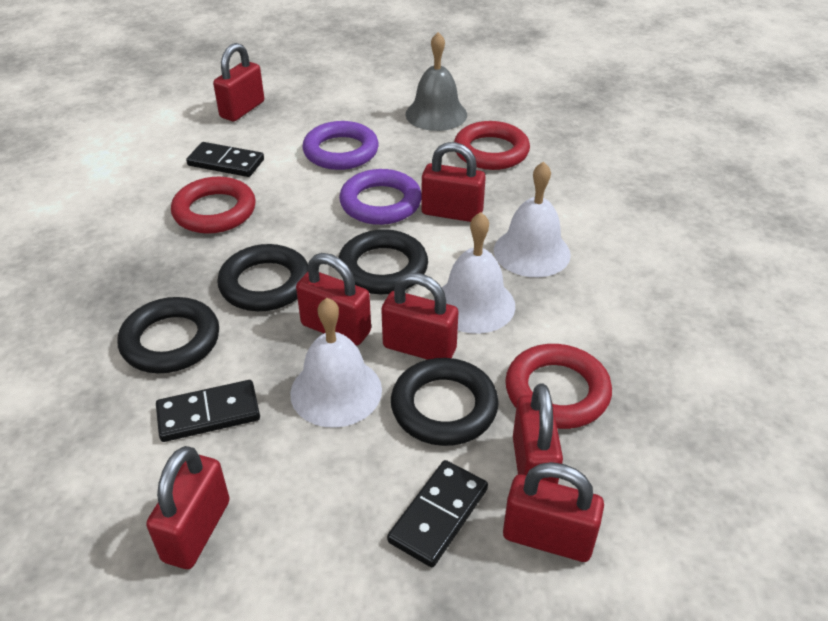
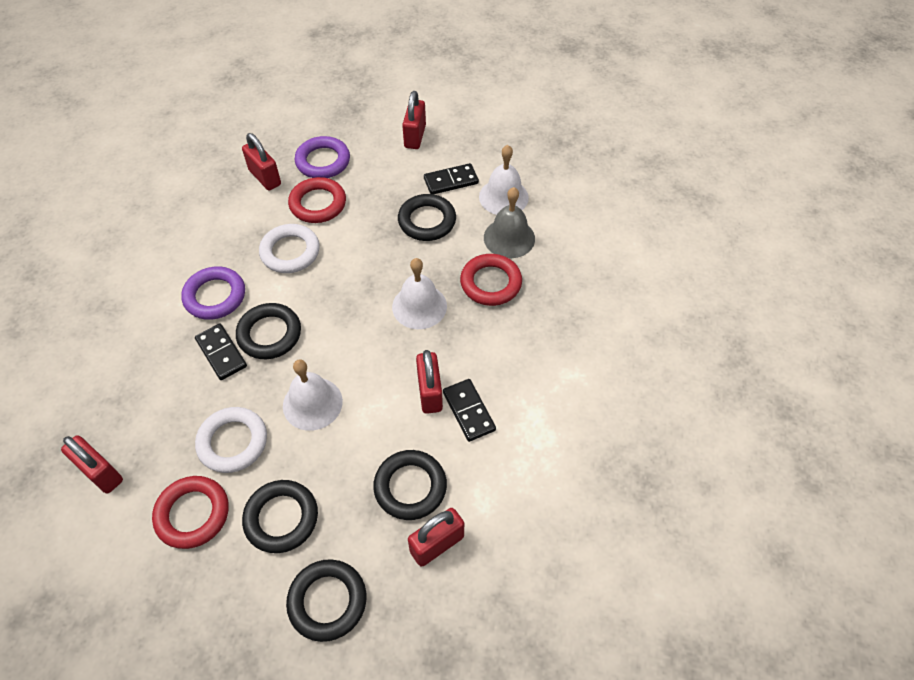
black ring: 4 -> 5
red padlock: 7 -> 5
white ring: 0 -> 2

